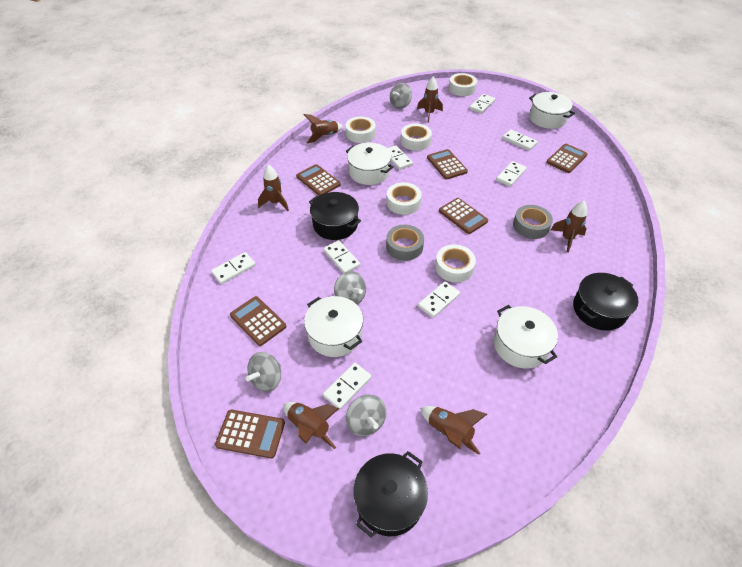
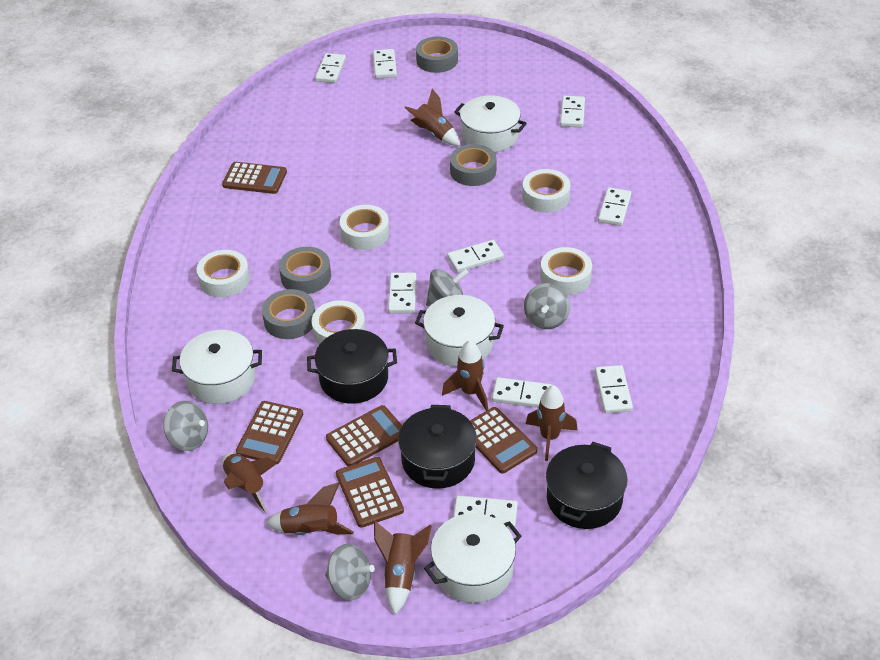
brown calculator: 6 -> 5
grey tape: 2 -> 4
white domino: 8 -> 9

